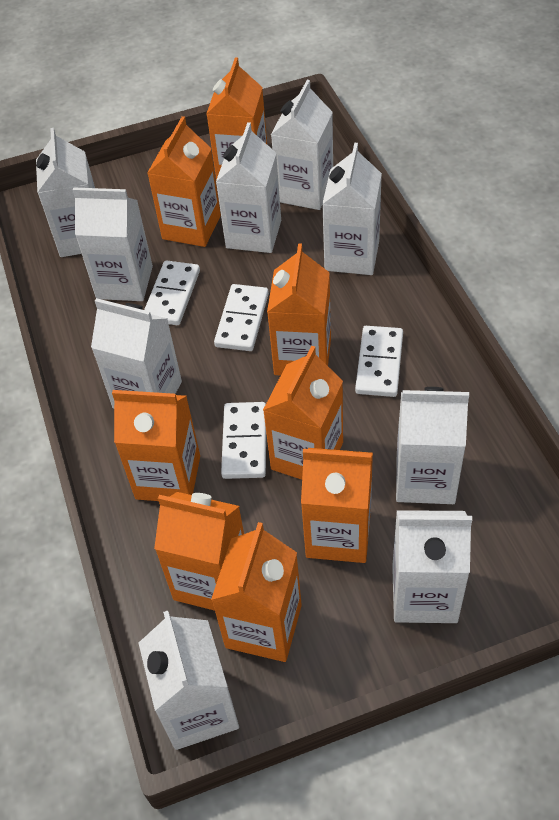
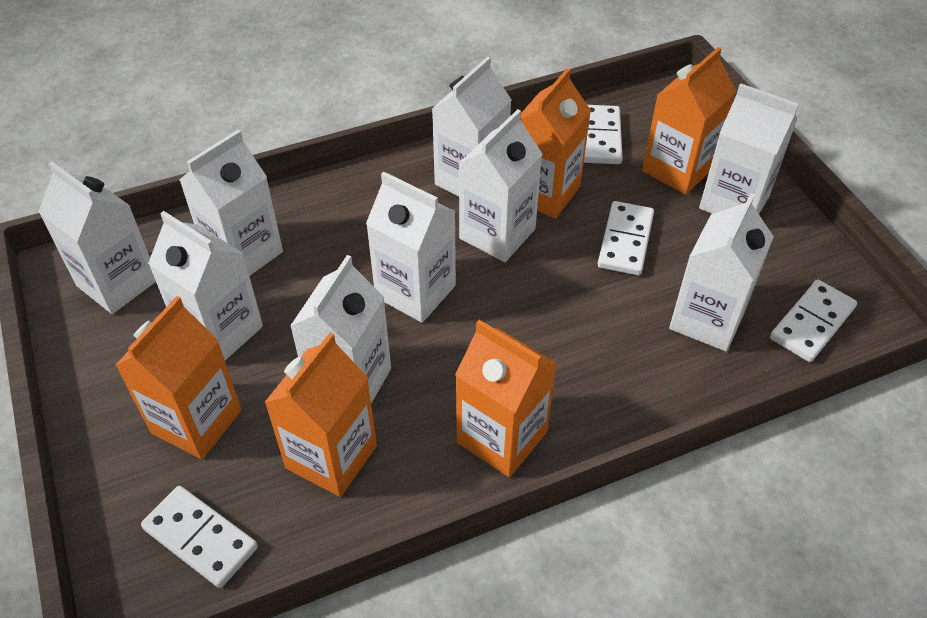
orange carton: 8 -> 5

